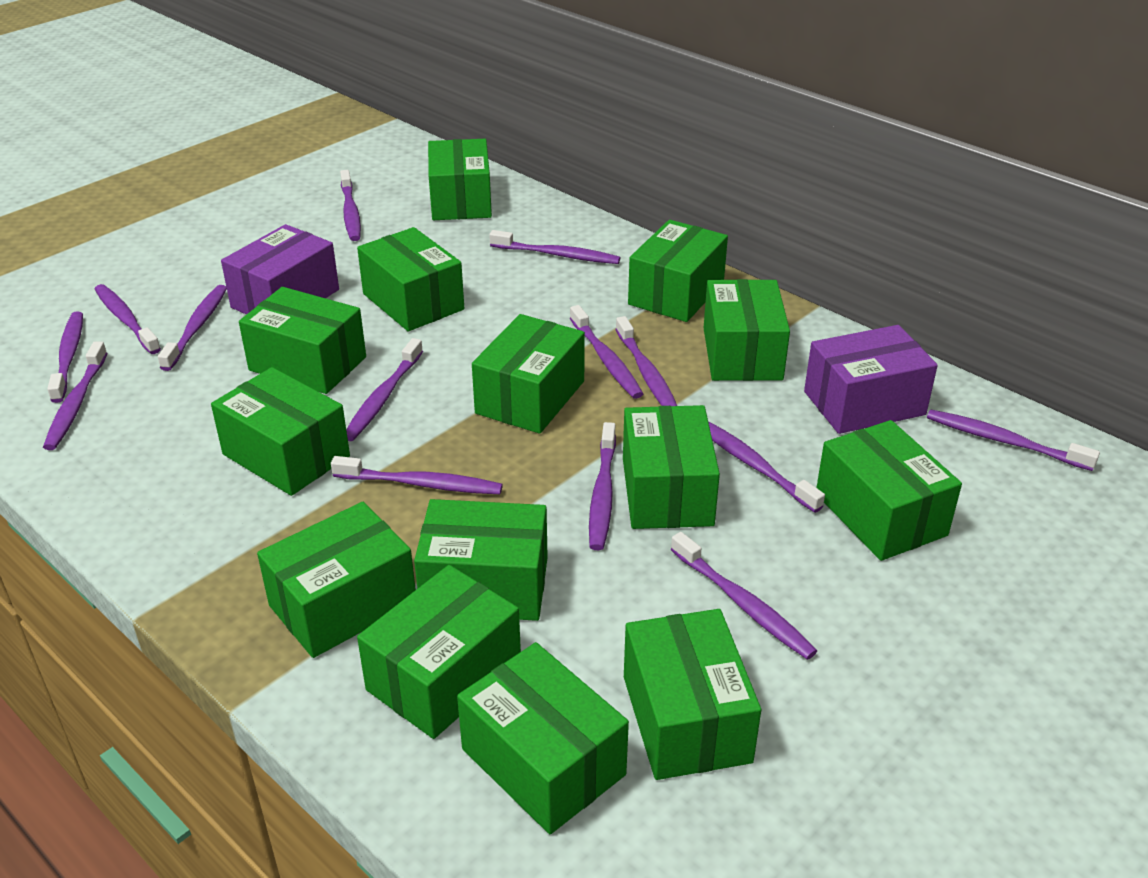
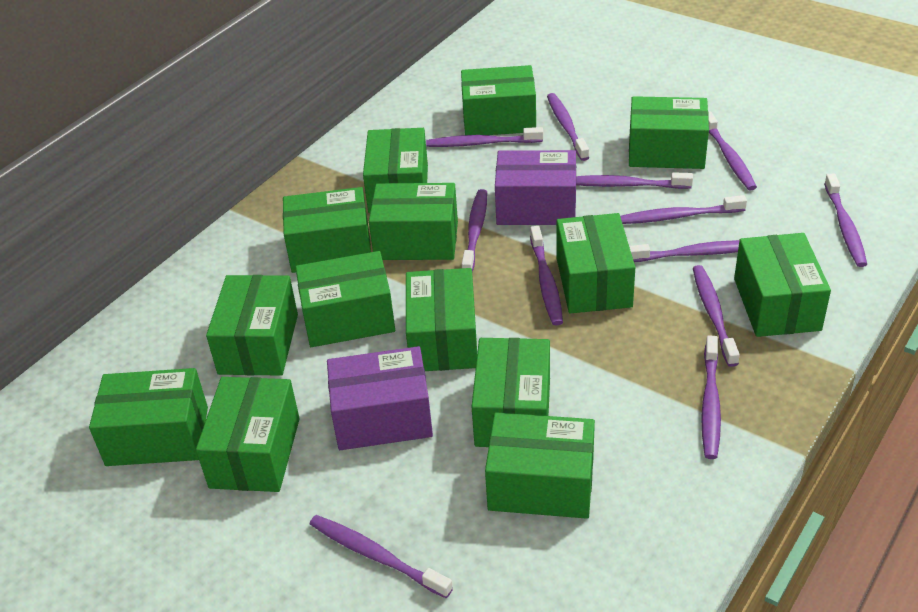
purple toothbrush: 14 -> 12

